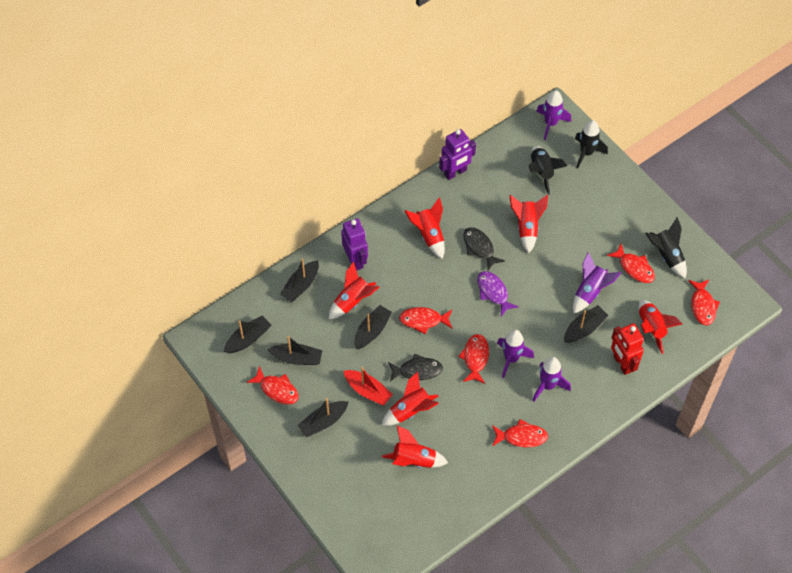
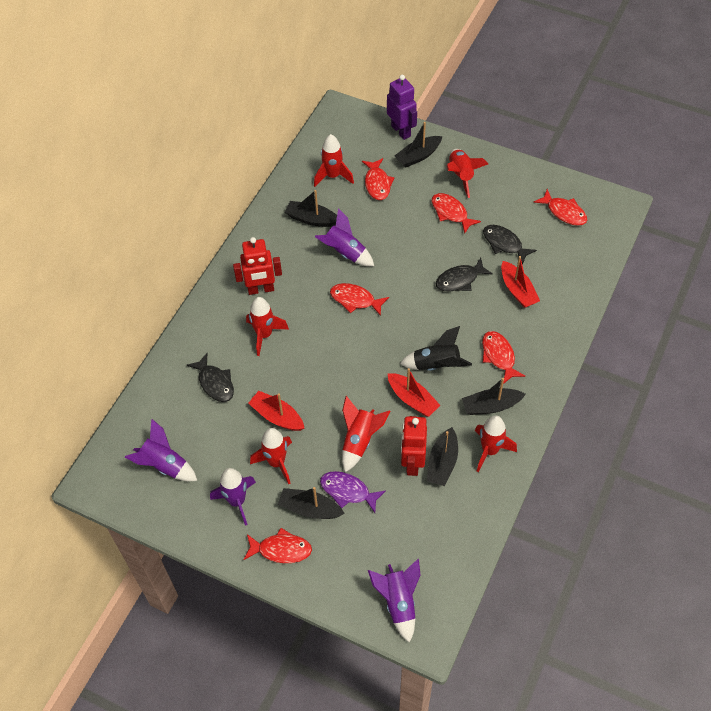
black boat: 6 -> 5
black fish: 2 -> 3
black rocket: 3 -> 1
purple robot: 2 -> 1
red boat: 1 -> 3
red robot: 1 -> 2

